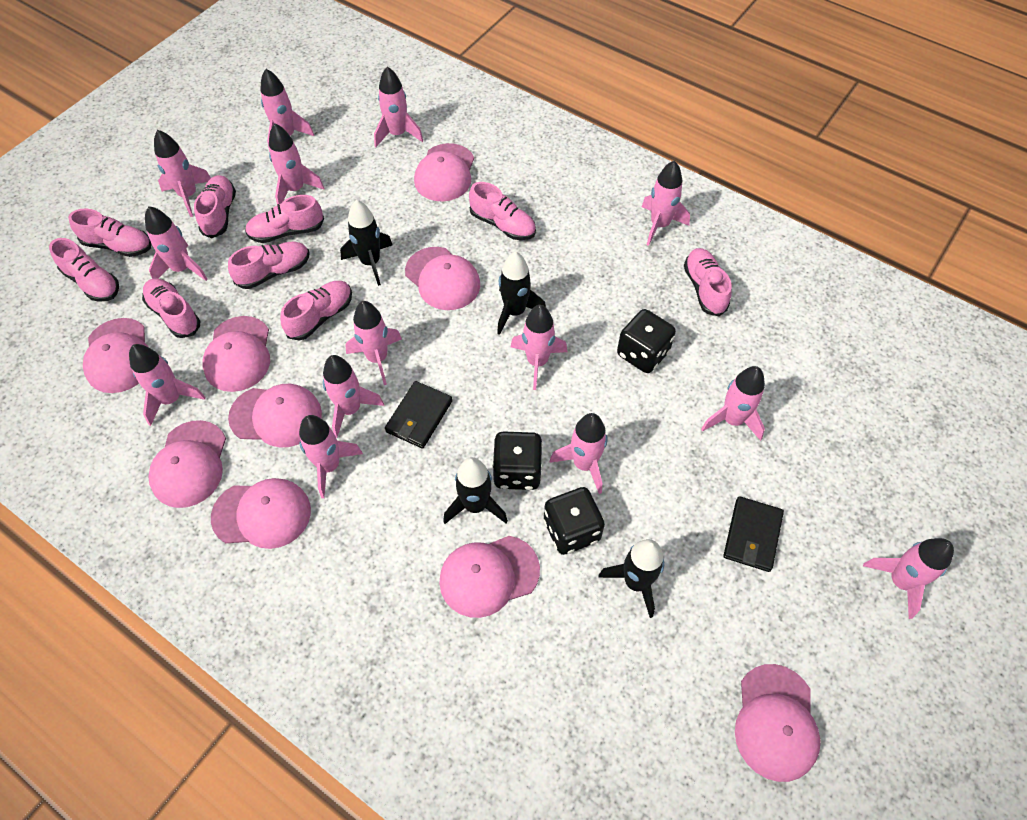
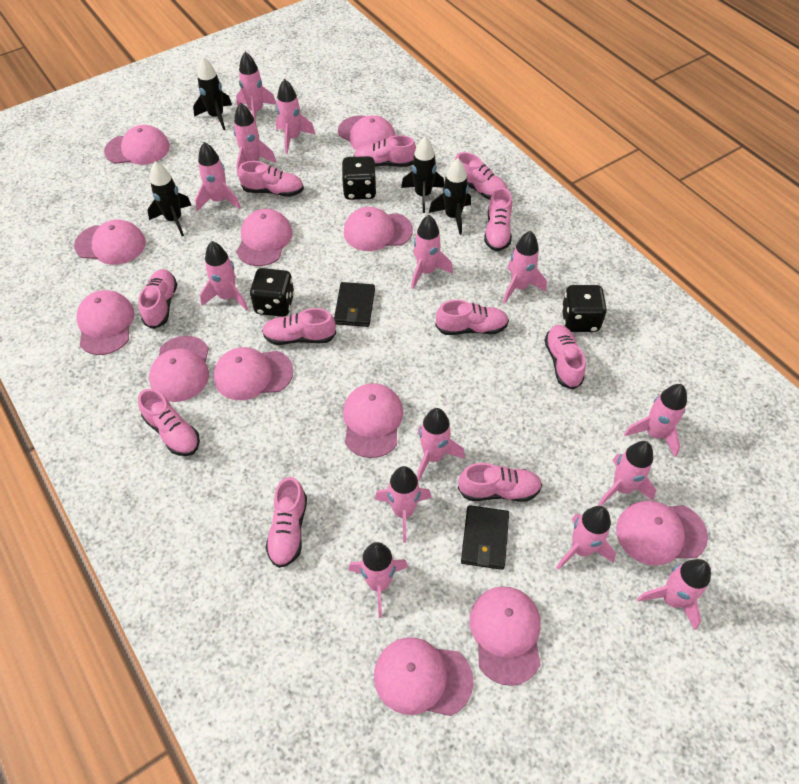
pink cap: 9 -> 12
pink shoe: 9 -> 11

